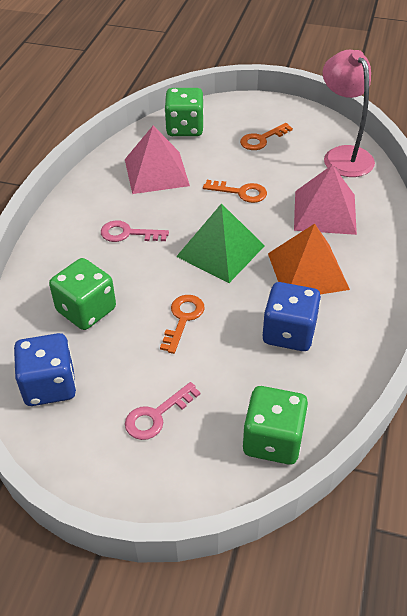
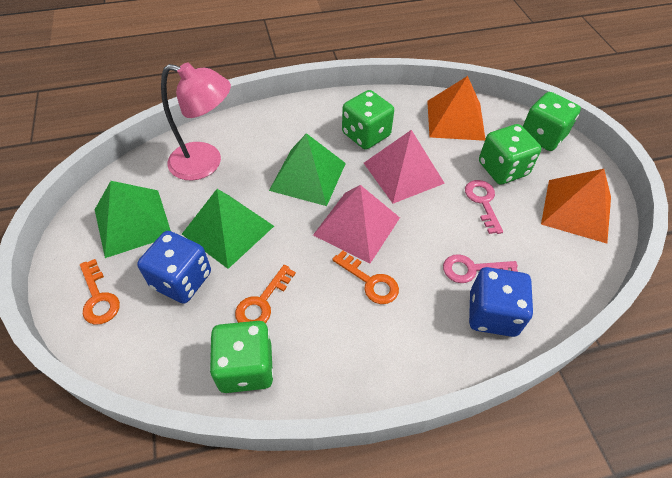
green dice: 3 -> 4
green pyramid: 1 -> 3
orange pyramid: 1 -> 2

